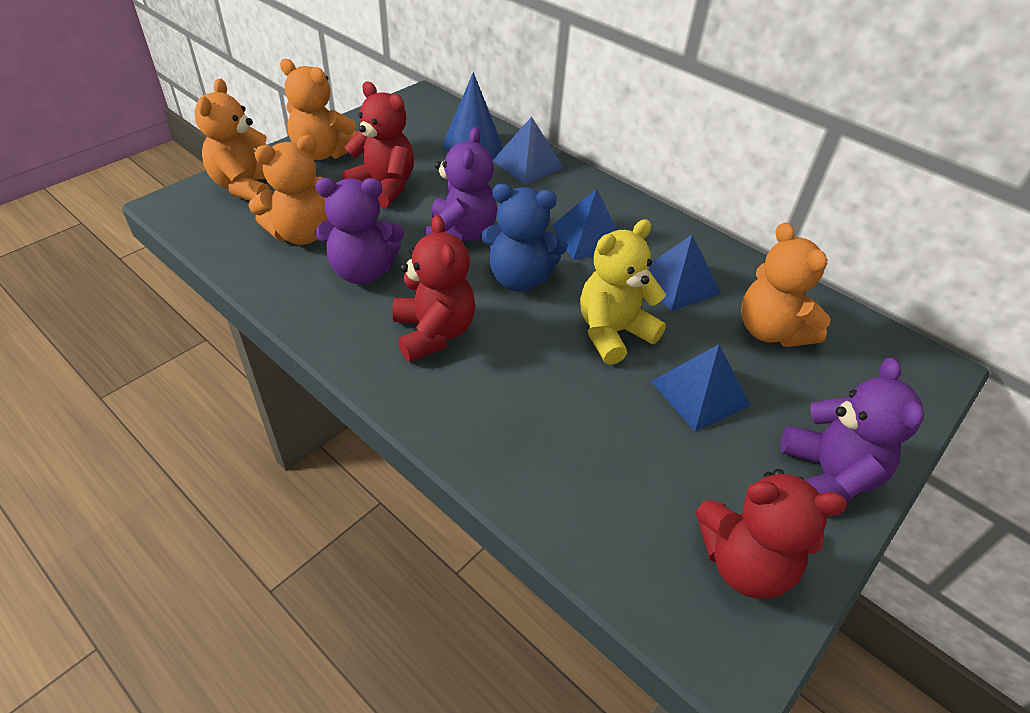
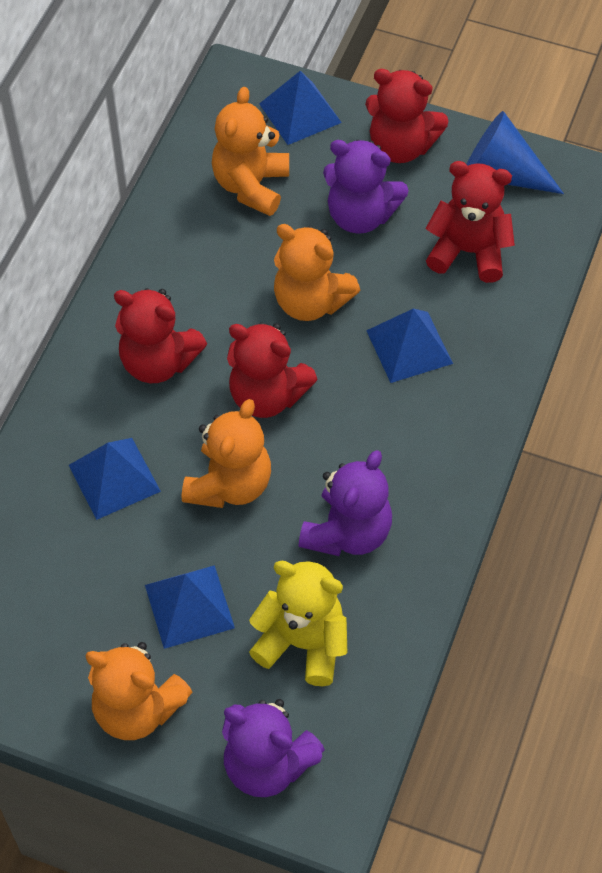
blue teddy bear: 1 -> 0
red teddy bear: 3 -> 4

